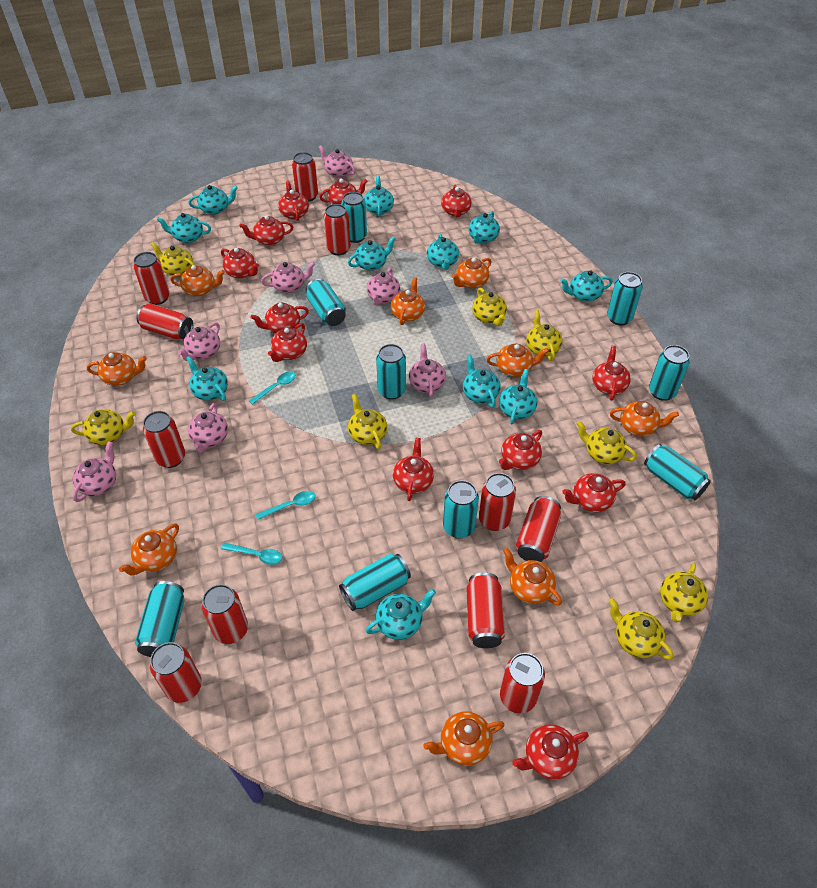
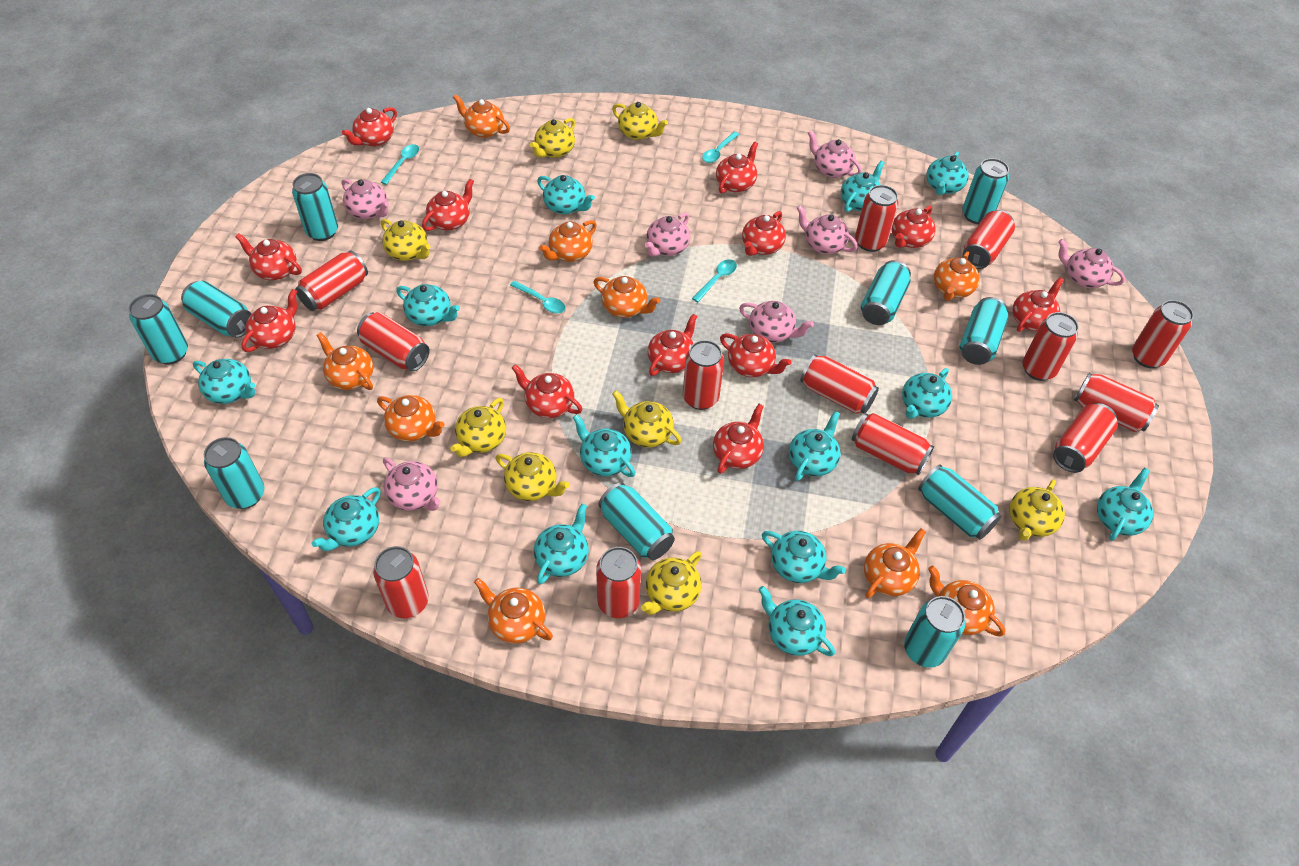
red can: 11 -> 13
turquoise can: 9 -> 10
turquoise spoon: 3 -> 4
turquoise teapot: 11 -> 13

